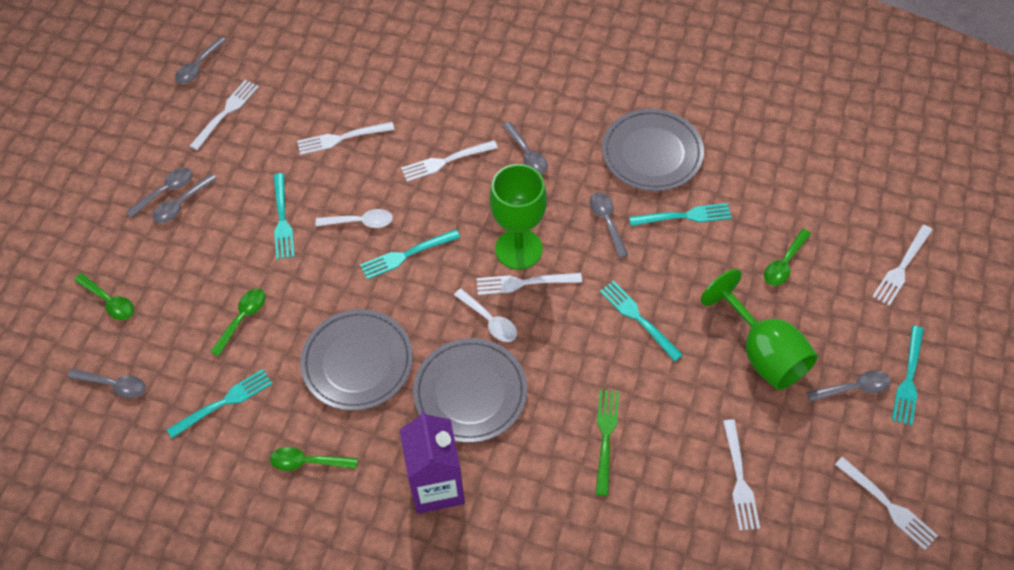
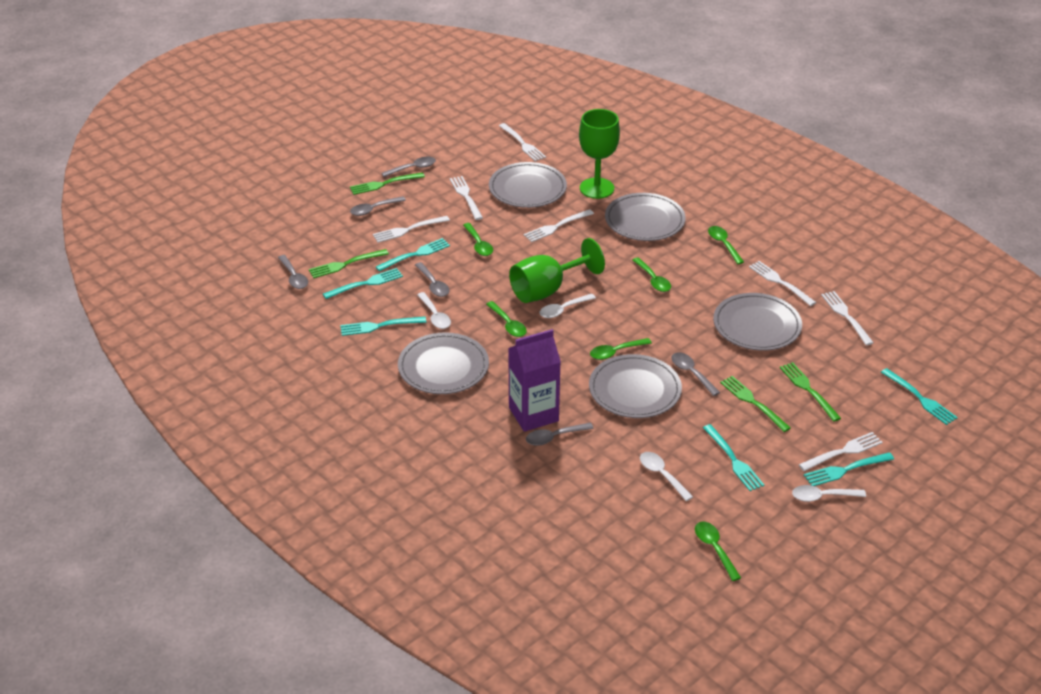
green fork: 1 -> 4
green spoon: 4 -> 6
grey plate: 3 -> 5
grey spoon: 7 -> 6
white spoon: 2 -> 4

